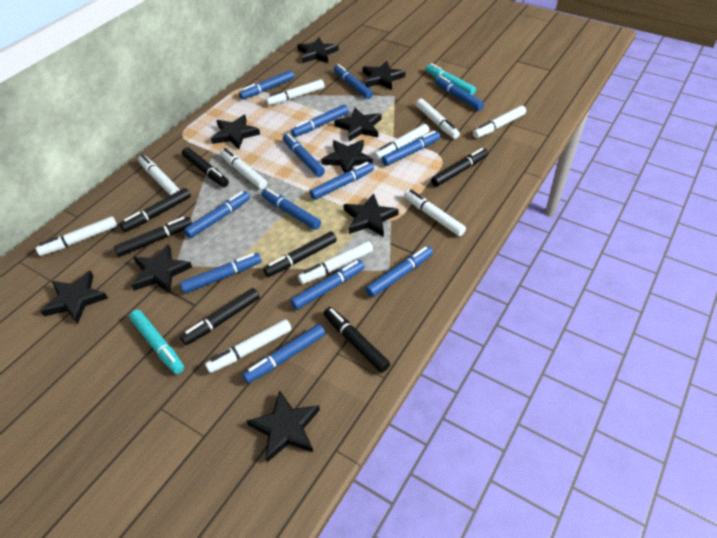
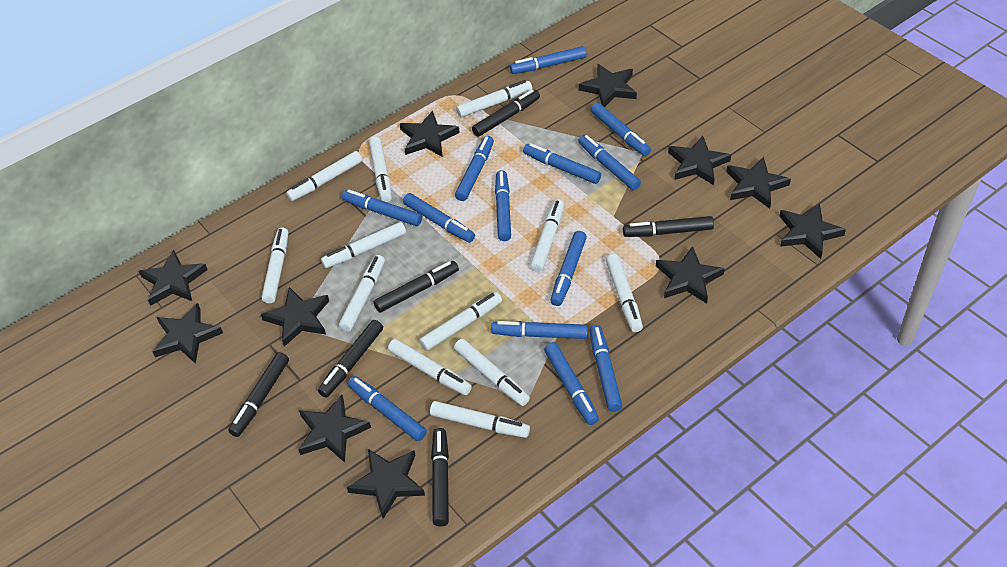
black marker: 7 -> 6
black star: 9 -> 11
turquoise marker: 2 -> 0
white marker: 10 -> 12

